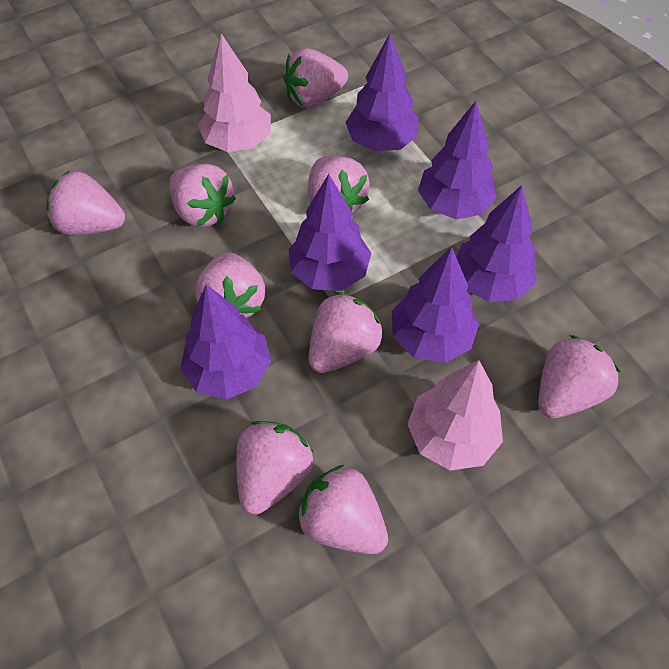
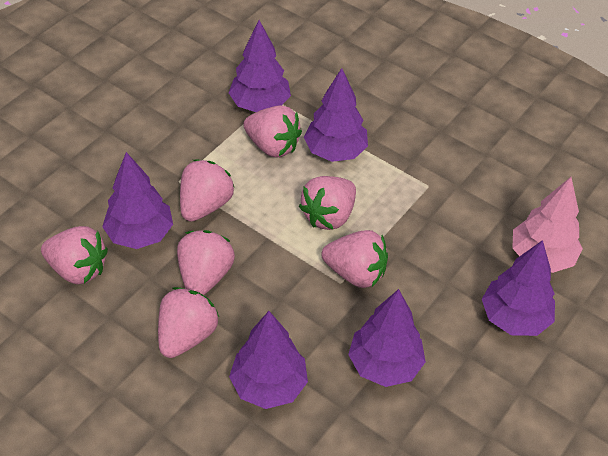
pink strawberry: 9 -> 7
pink tree: 2 -> 1

